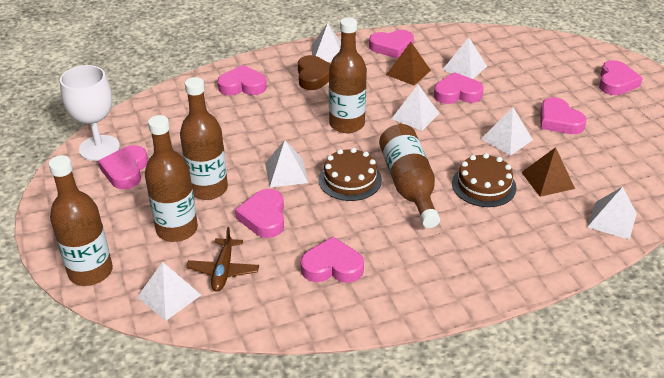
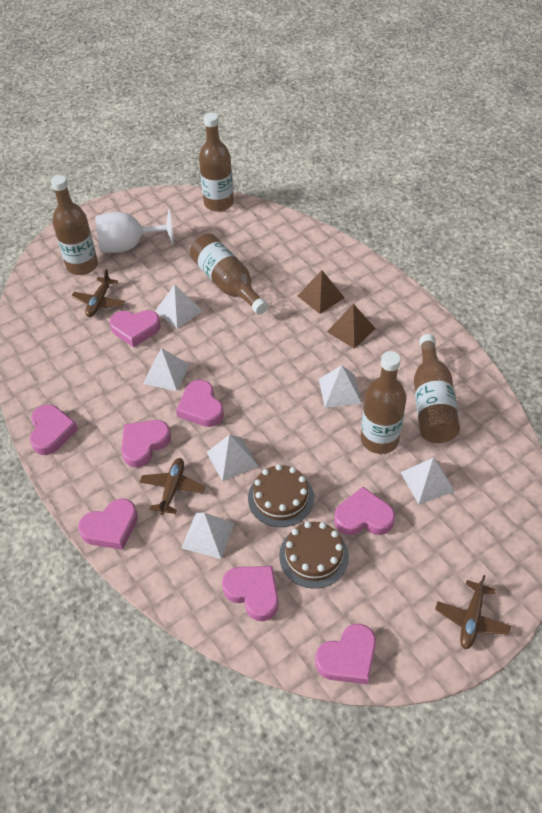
brown heart: 1 -> 0
brown plane: 1 -> 3
white pyramid: 7 -> 6

